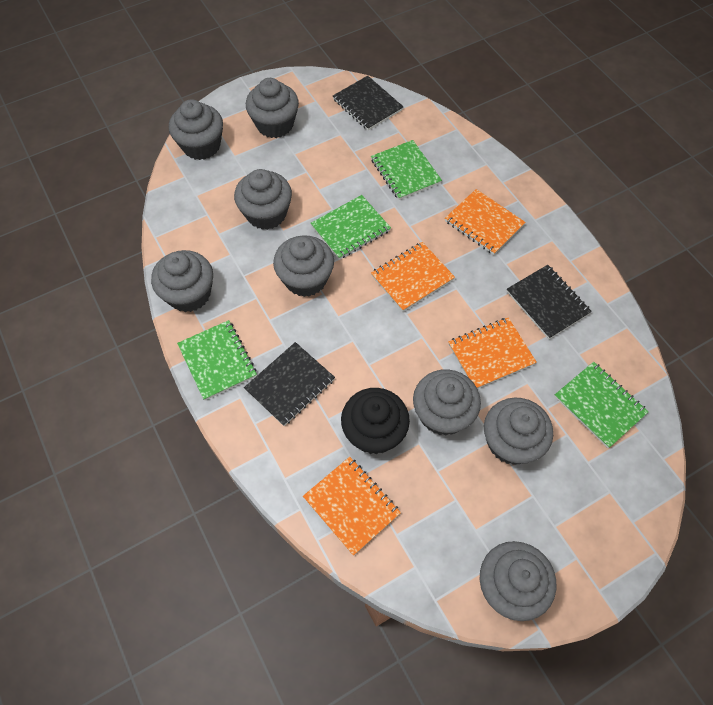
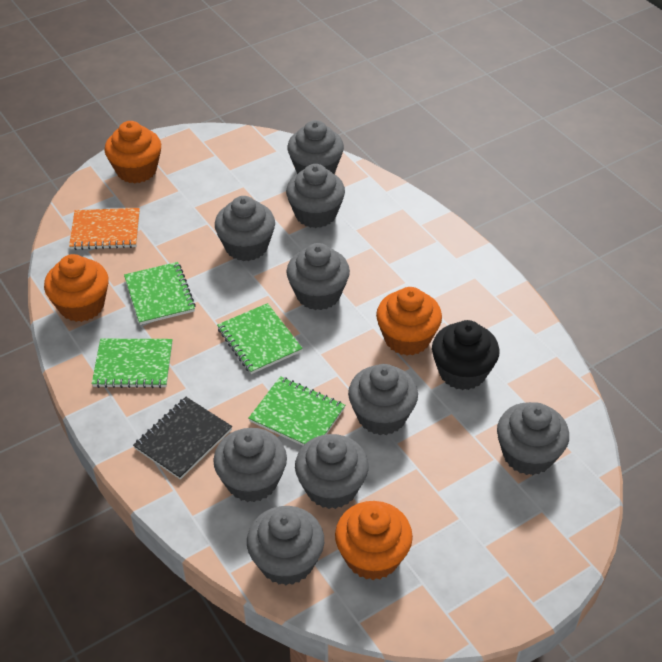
black notebook: 3 -> 1
grey cupcake: 8 -> 9
orange cupcake: 0 -> 4
orange notebook: 4 -> 1

